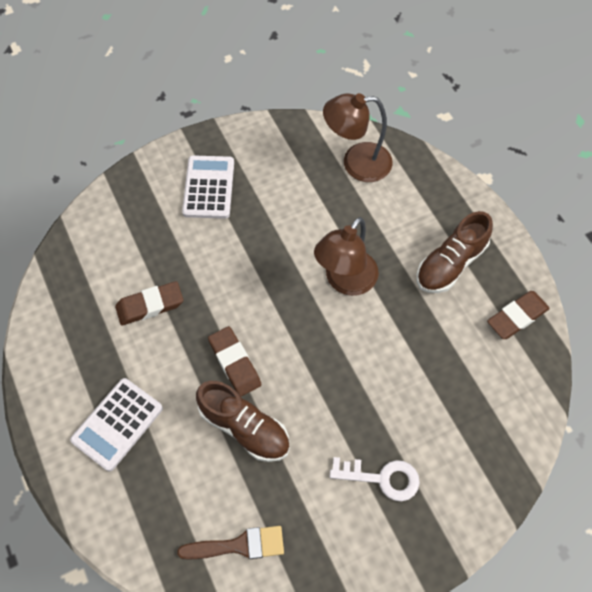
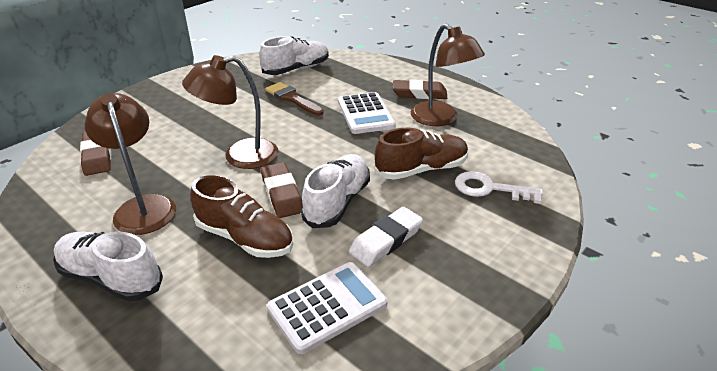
brown lamp: 2 -> 3
white eraser: 0 -> 1
white shoe: 0 -> 3

